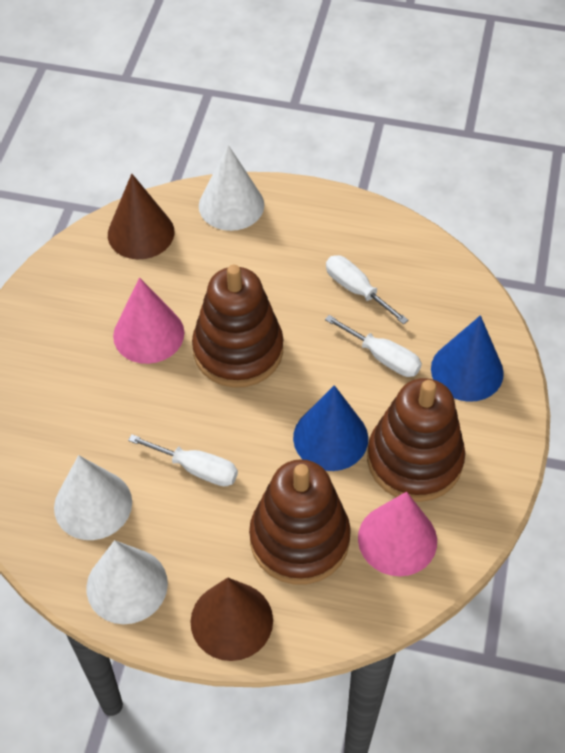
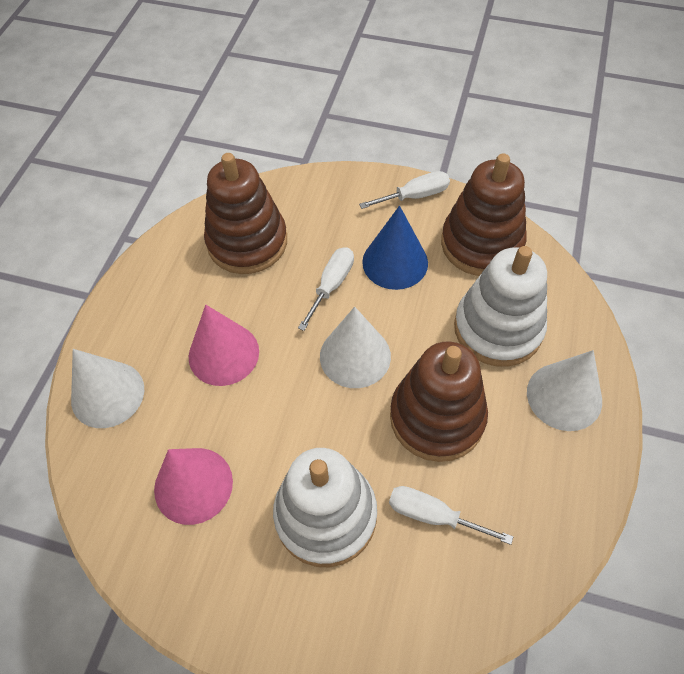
blue cone: 2 -> 1
brown cone: 2 -> 0
white stacking toy: 0 -> 2

